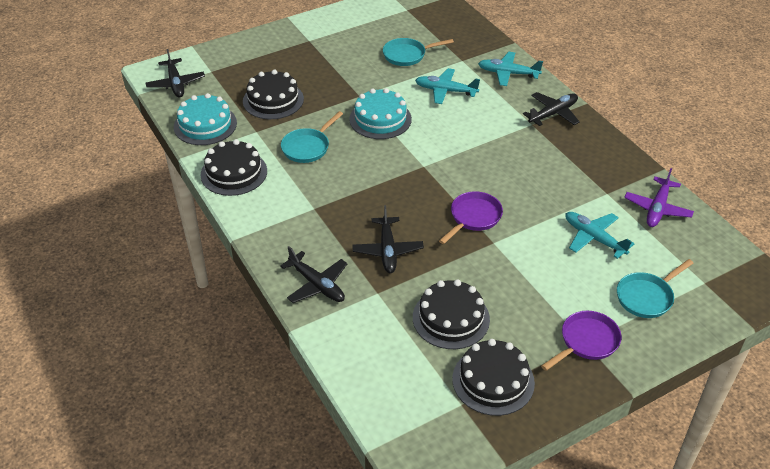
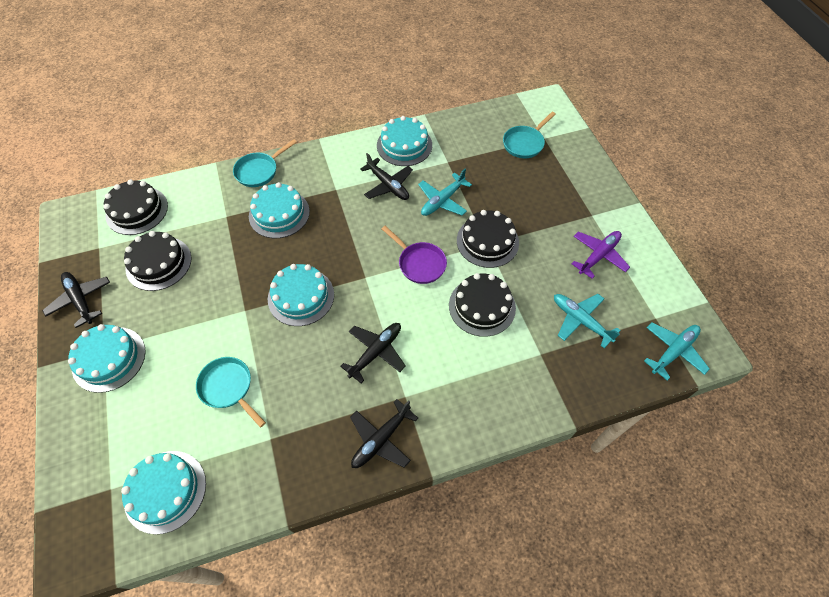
purple pan: 2 -> 1
turquoise cake: 2 -> 5

